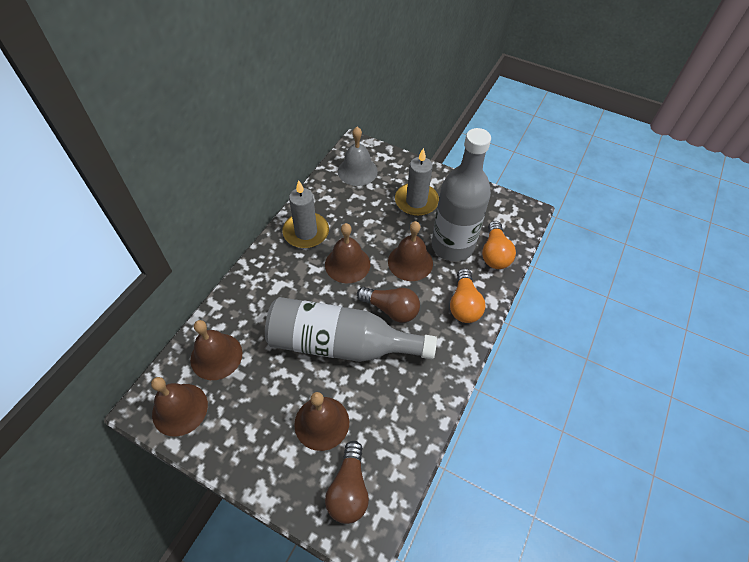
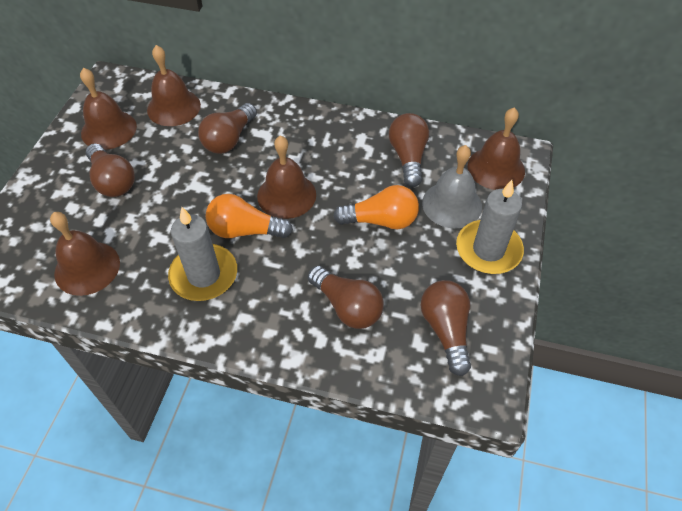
brown light bulb: 2 -> 5
grey bottle: 2 -> 0

